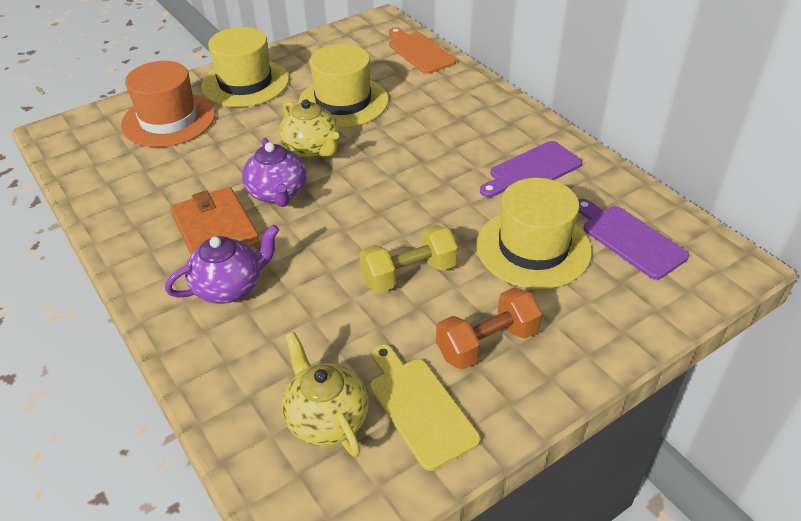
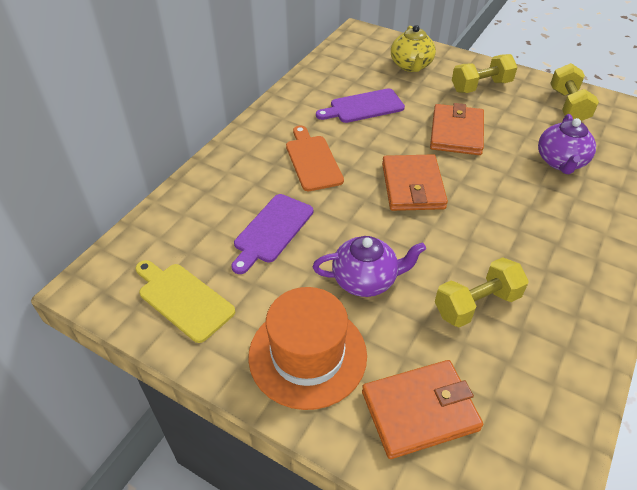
orange dumbbell: 1 -> 0
orange wallet: 1 -> 3
yellow dumbbell: 1 -> 3
yellow hat: 3 -> 0
yellow teapot: 2 -> 1

